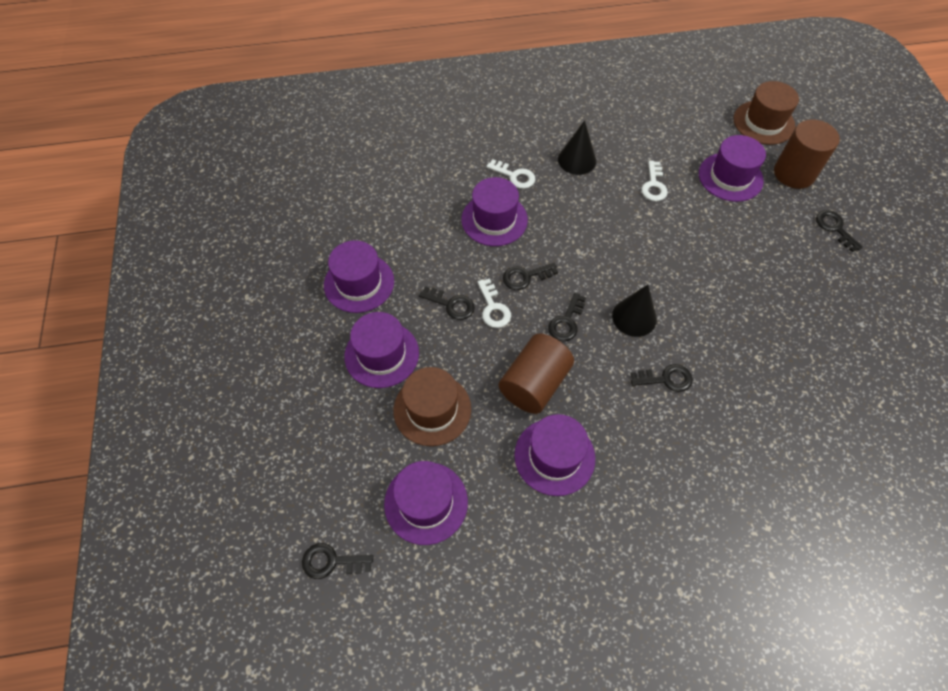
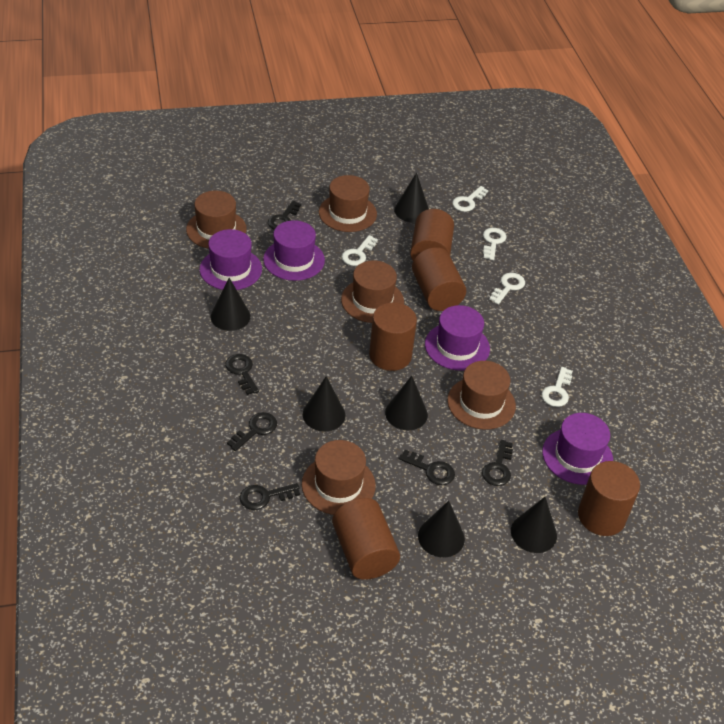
black cone: 2 -> 6
brown cylinder: 2 -> 5
brown hat: 2 -> 5
purple hat: 6 -> 4
white key: 3 -> 5

